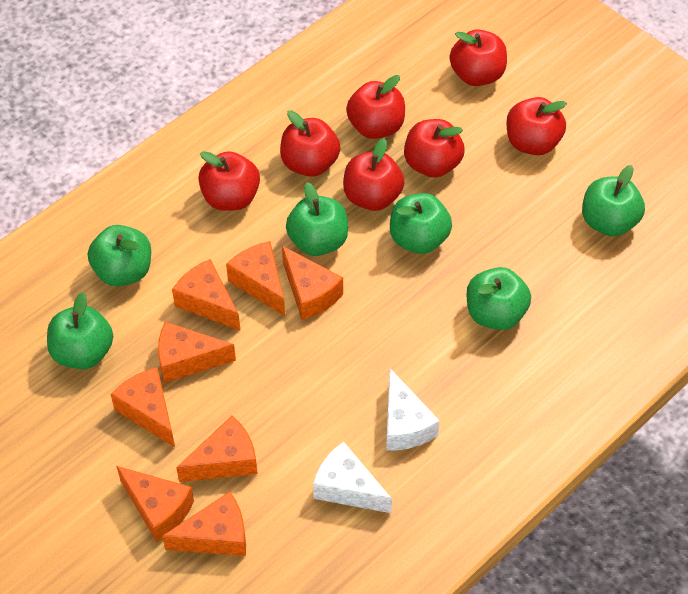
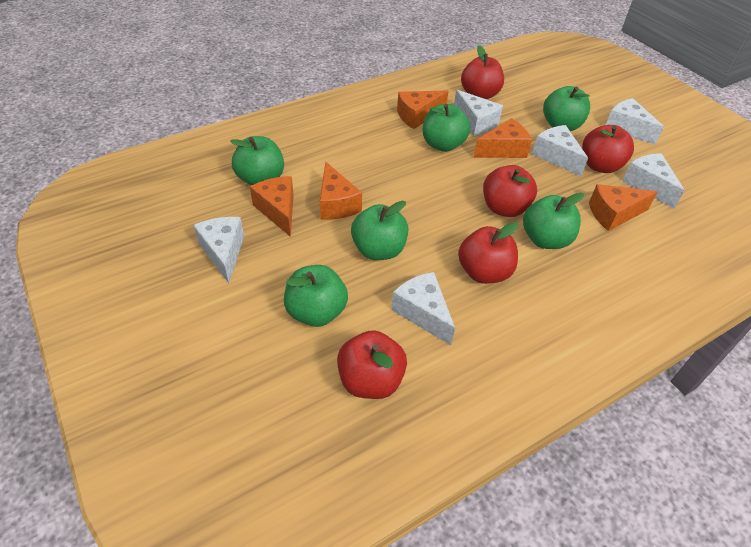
orange cheese: 8 -> 5
red apple: 7 -> 5
white cheese: 2 -> 6

